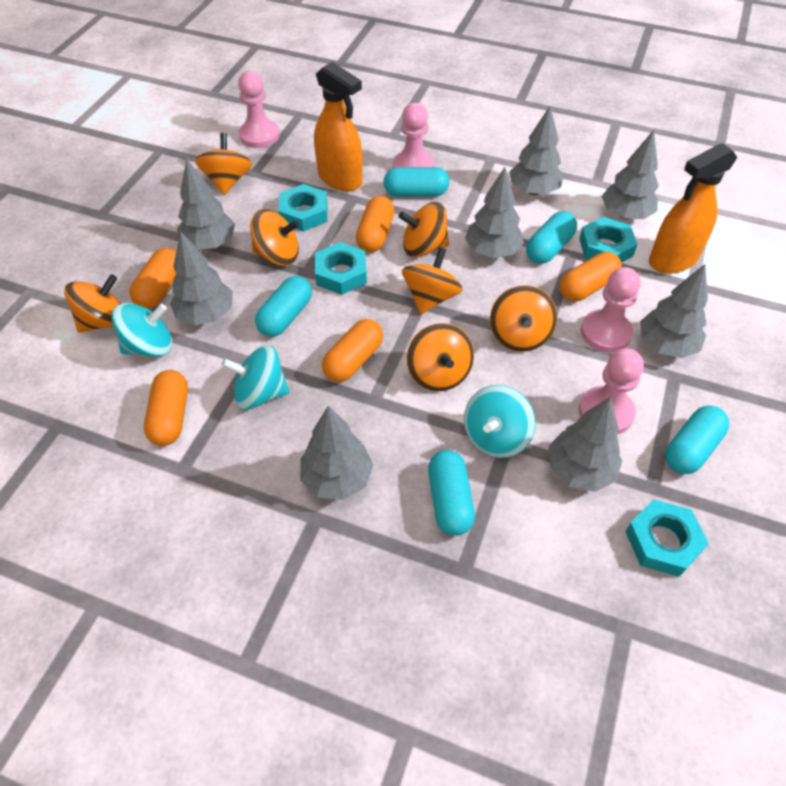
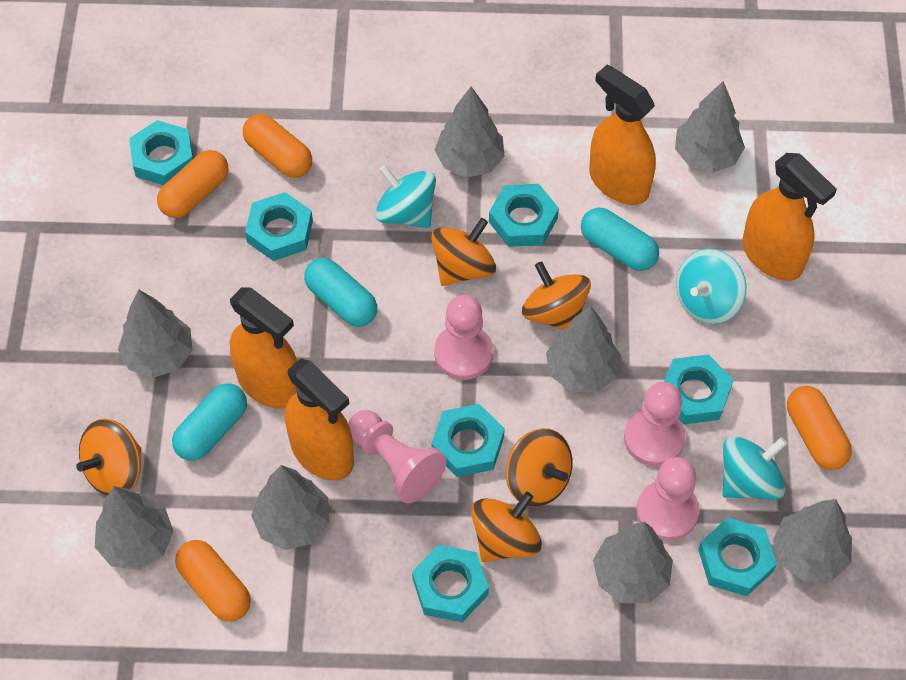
orange capsule: 5 -> 4
orange spinning top: 7 -> 5
orange spray bottle: 2 -> 4
turquoise capsule: 5 -> 3
turquoise nut: 4 -> 7

